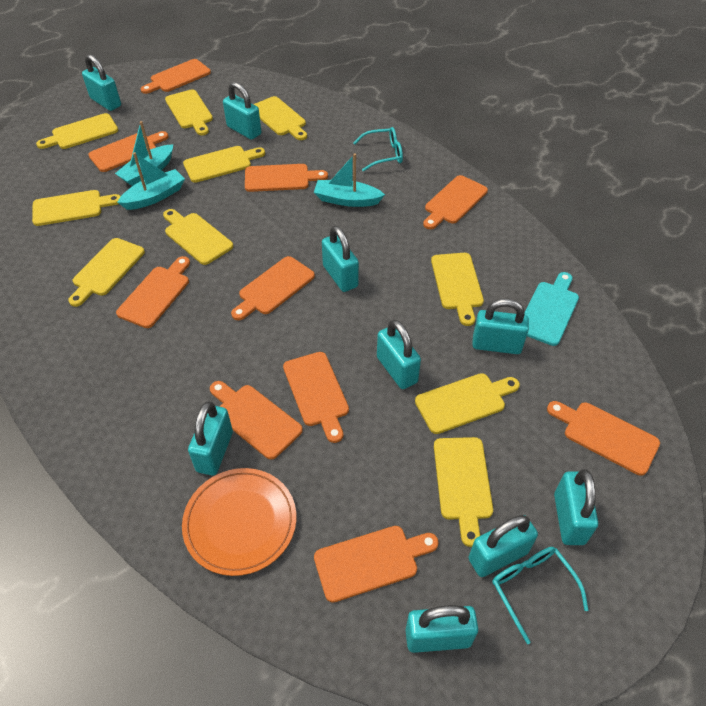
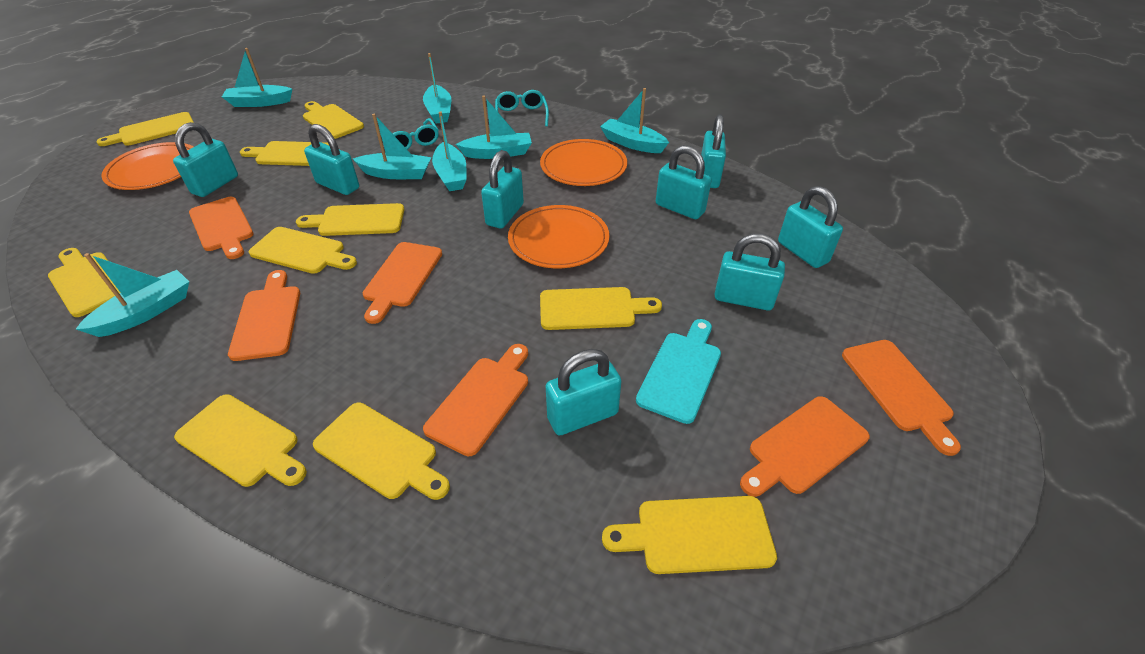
orange cutting board: 10 -> 6
orange plate: 1 -> 3
turquoise boat: 3 -> 7
turquoise padlock: 9 -> 8

